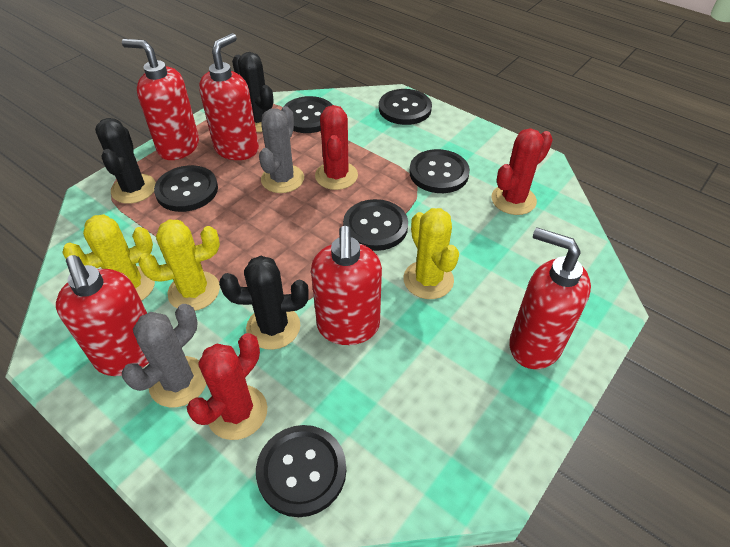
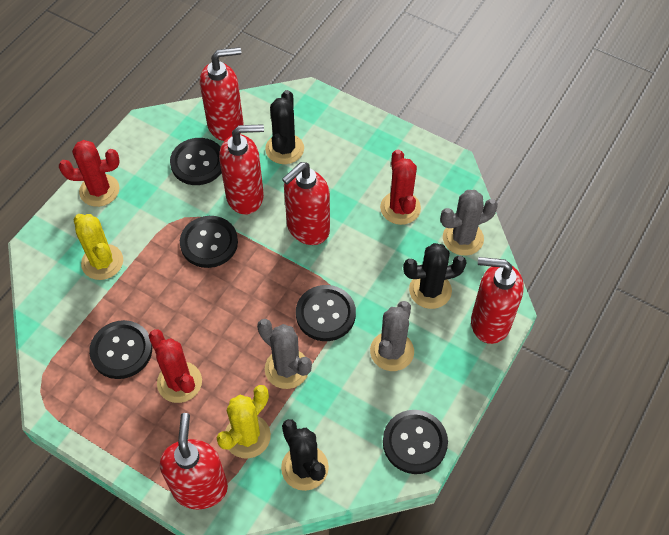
black button: 6 -> 5
grey cactus: 2 -> 3
yellow cactus: 3 -> 2

